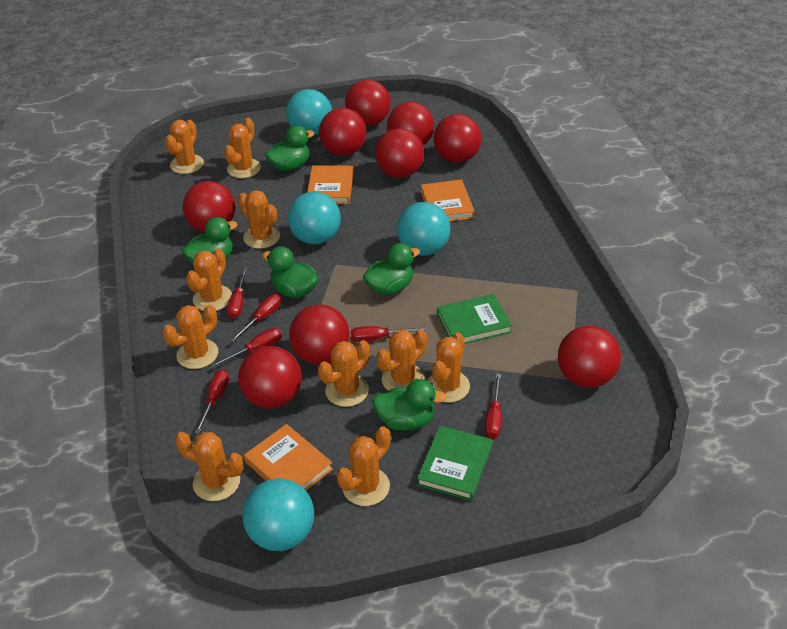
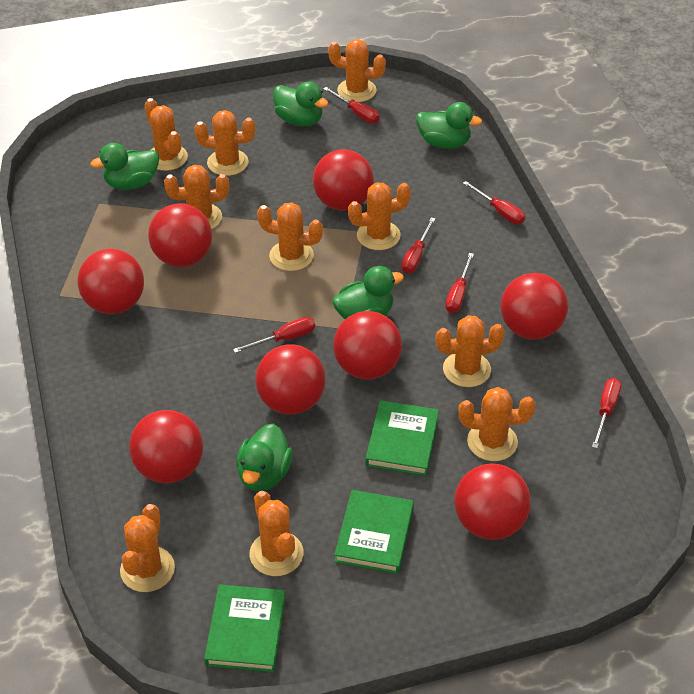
green book: 2 -> 3
orange book: 3 -> 0
red ball: 9 -> 8
turquoise ball: 4 -> 0

